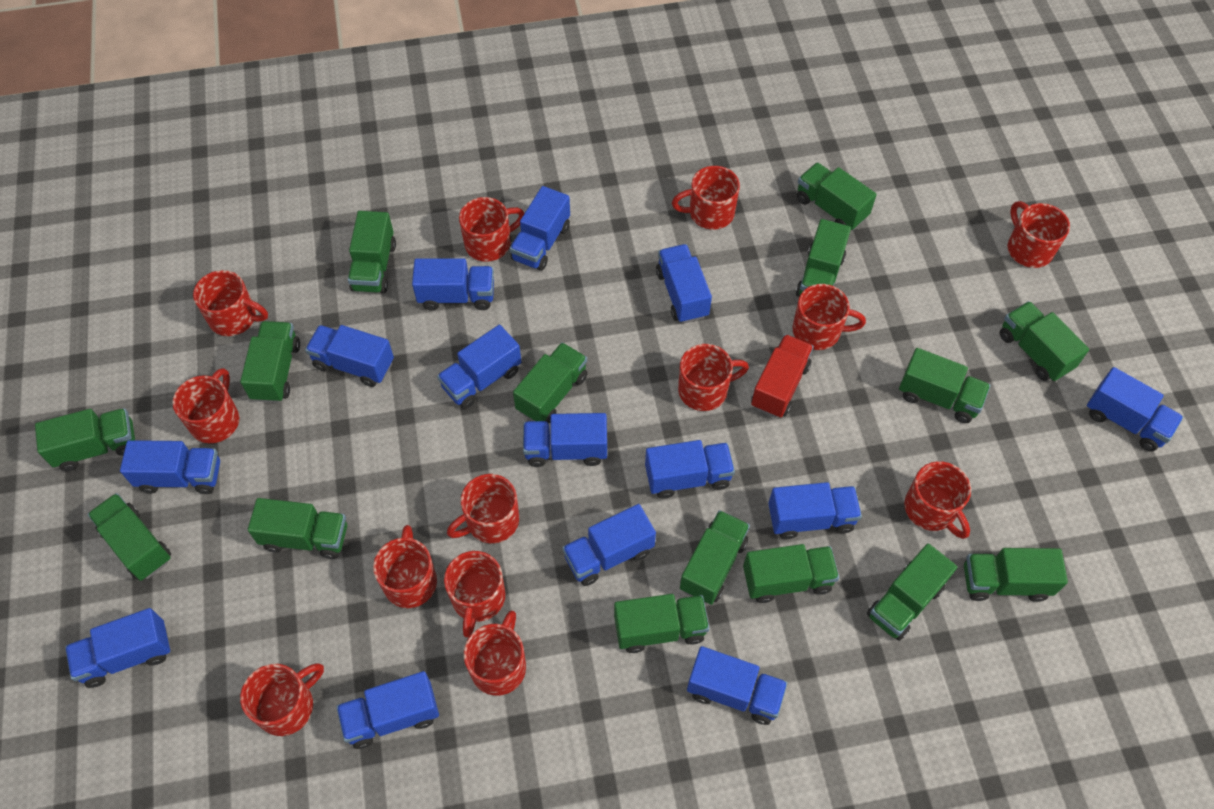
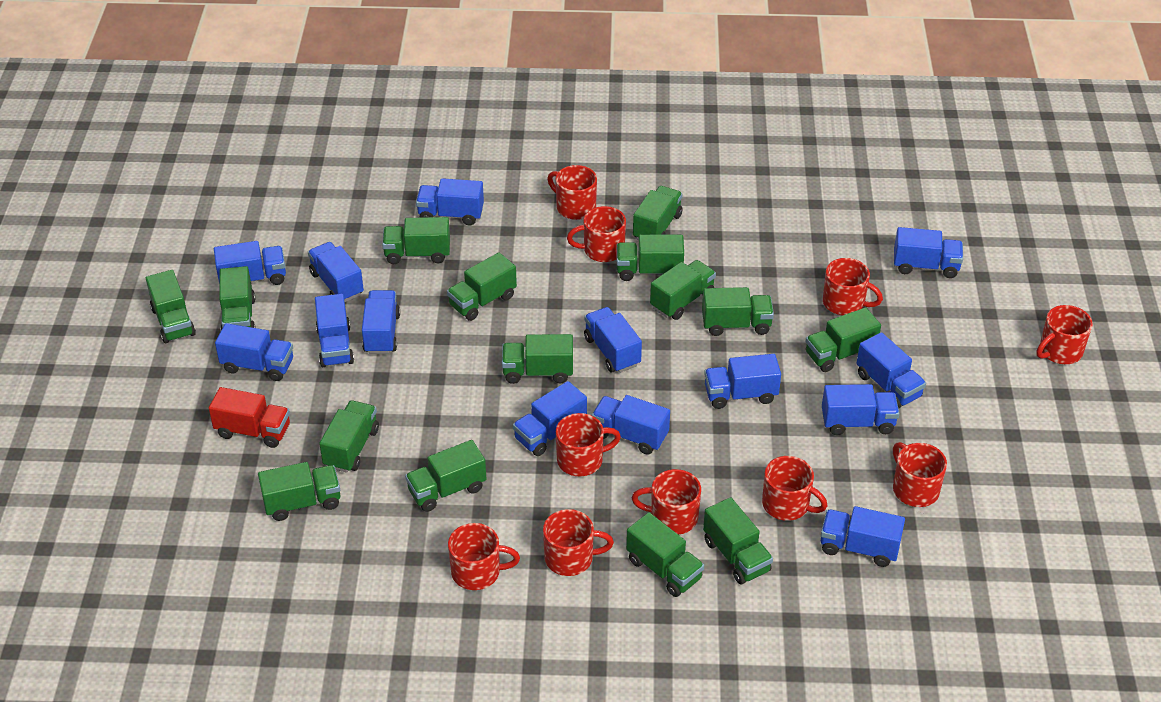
red mug: 13 -> 10

